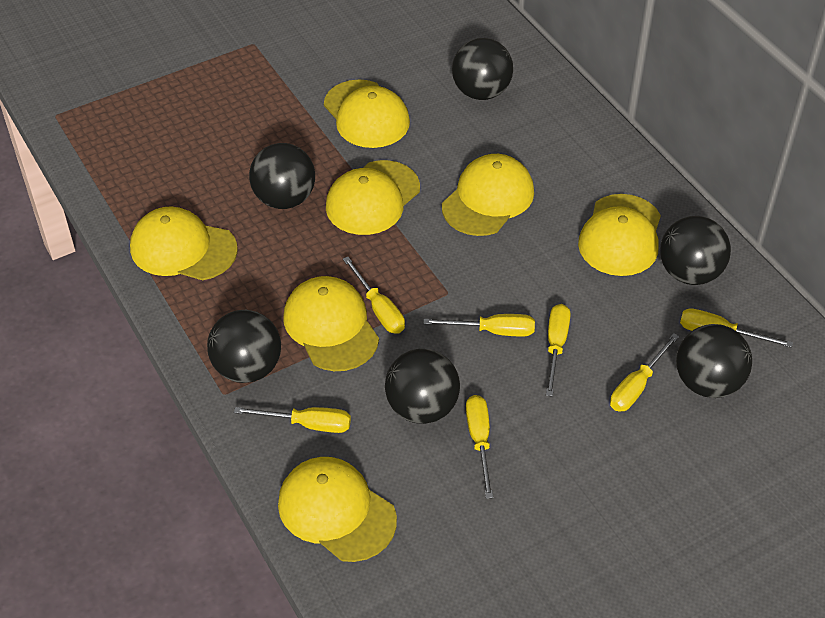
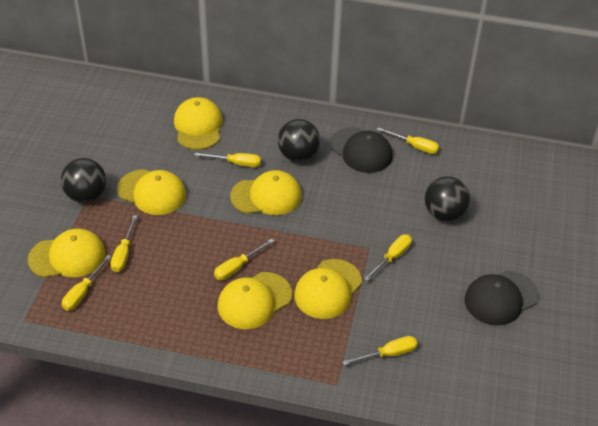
black ball: 6 -> 3
black cap: 0 -> 2
yellow cap: 7 -> 6

